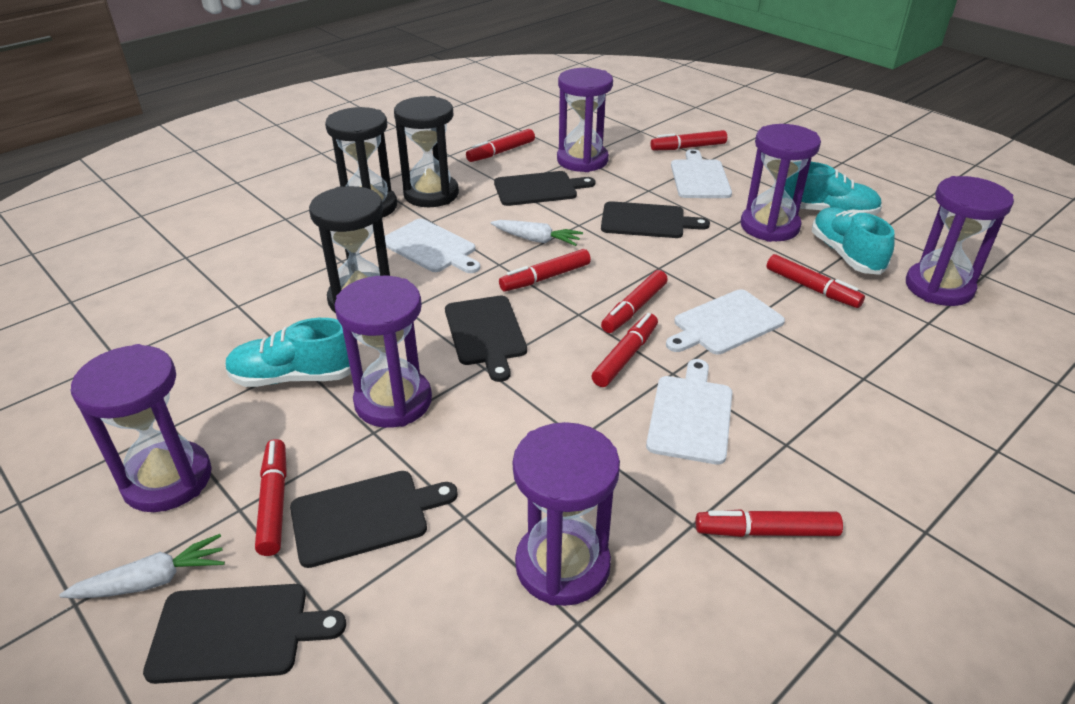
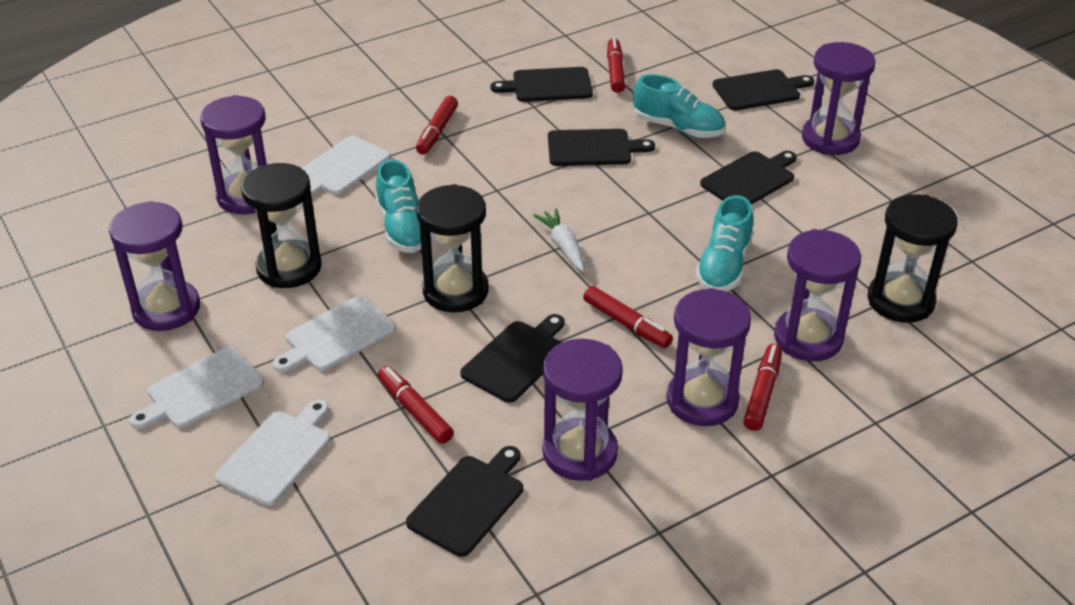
black cutting board: 5 -> 6
red marker: 8 -> 5
white carrot: 2 -> 1

